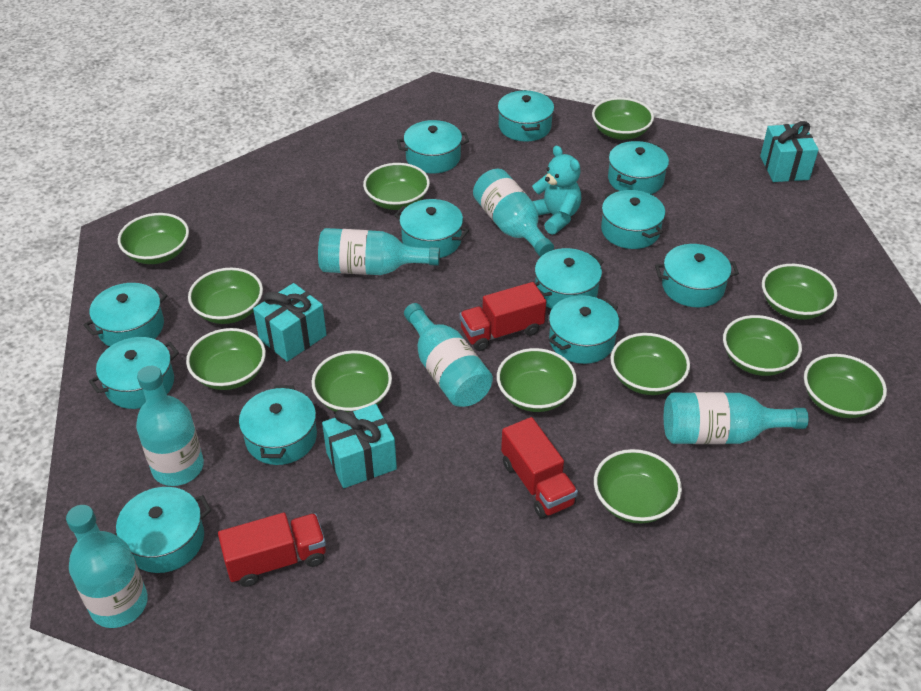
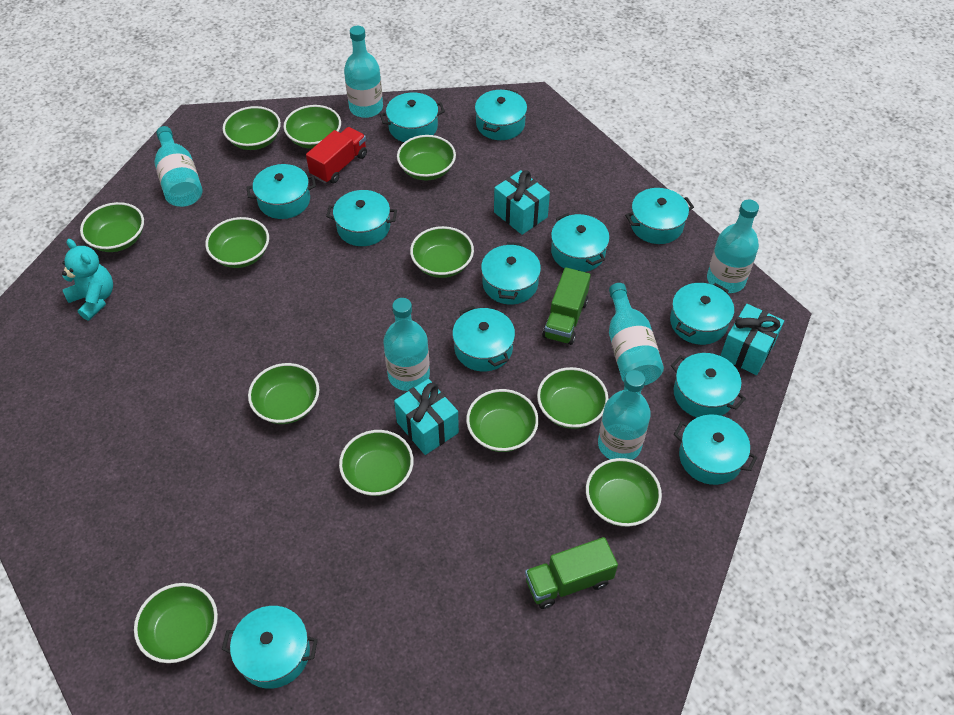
green truck: 0 -> 2
red truck: 3 -> 1

